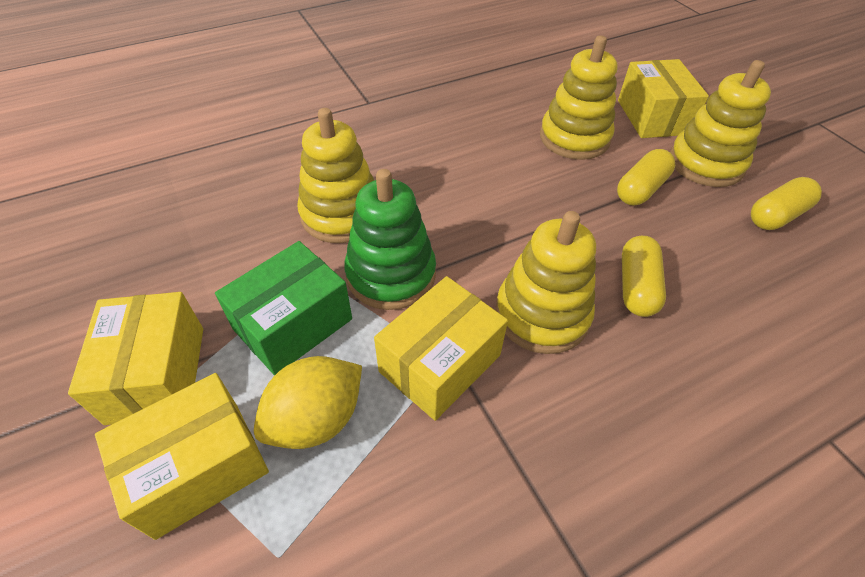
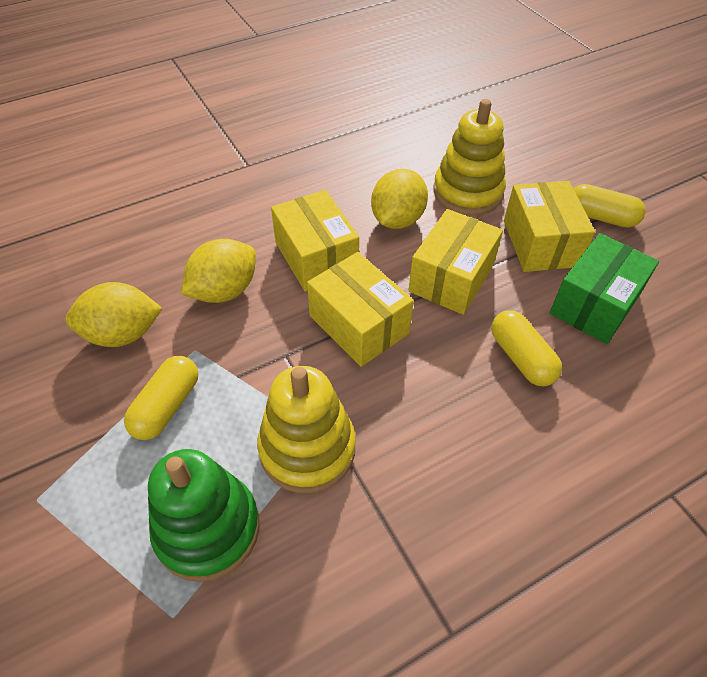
yellow lemon: 1 -> 3
yellow stacking toy: 4 -> 2

